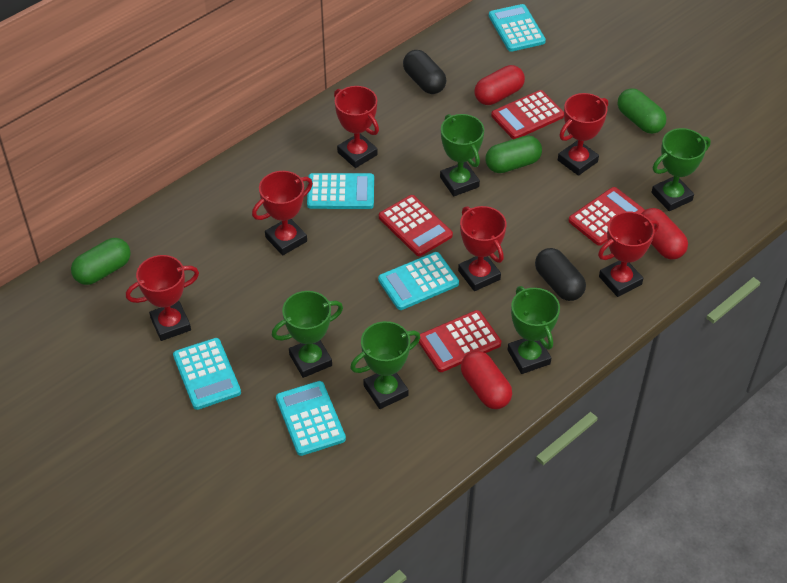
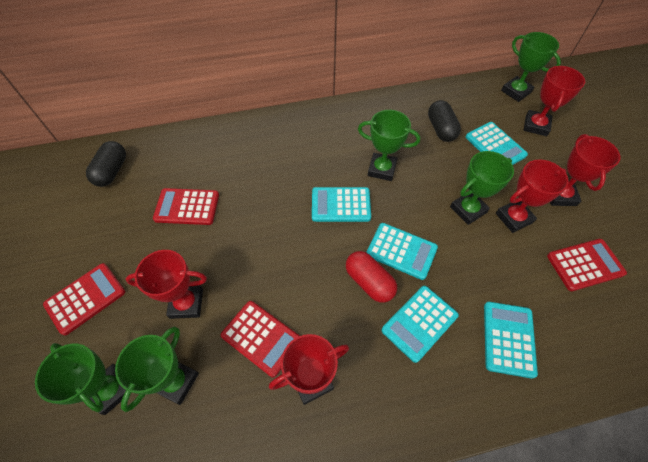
green capsule: 3 -> 0
red capsule: 3 -> 1
red trophy: 6 -> 5

